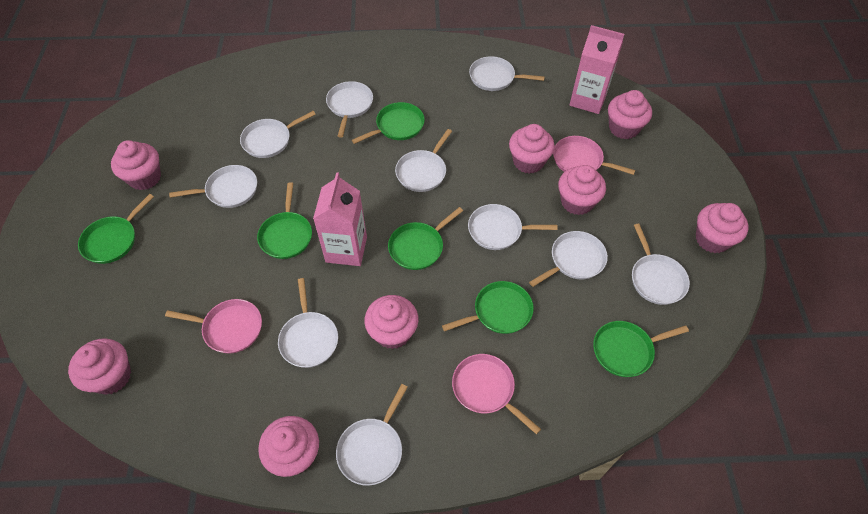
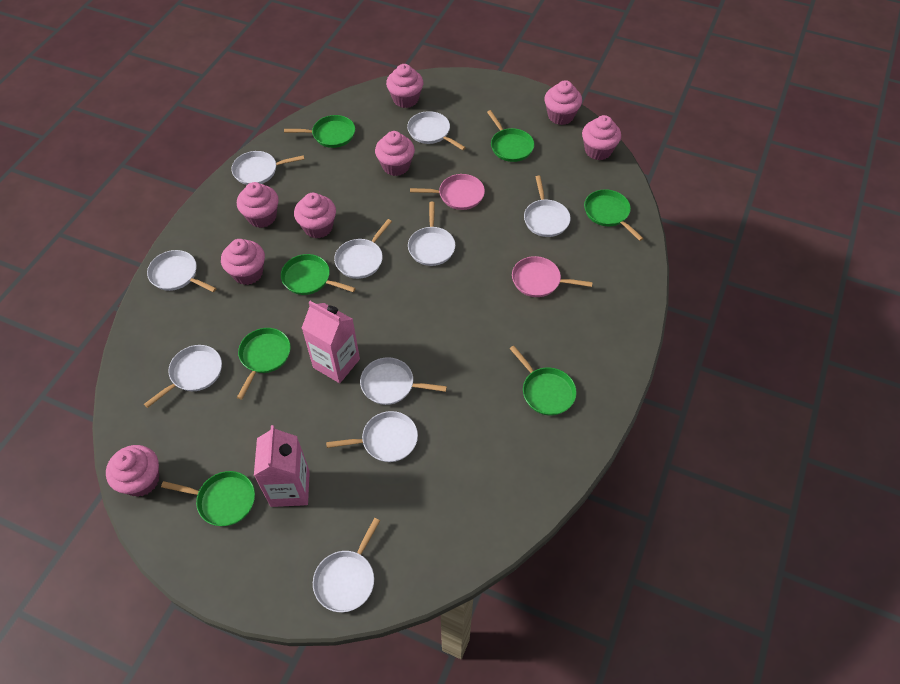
green pan: 6 -> 7
pink pan: 3 -> 2

